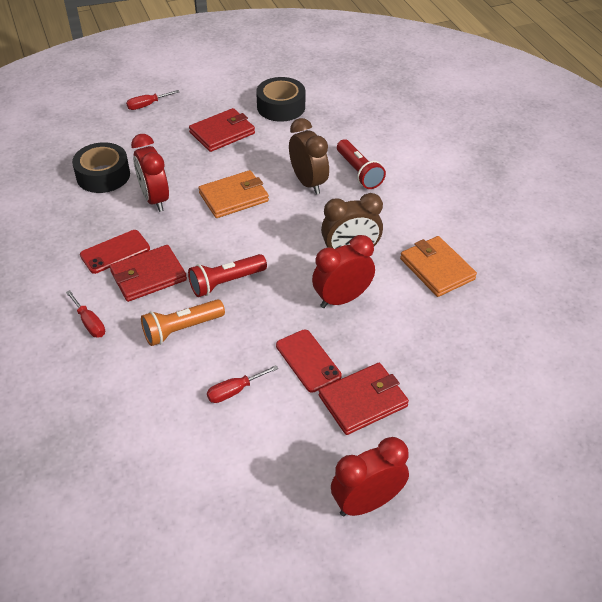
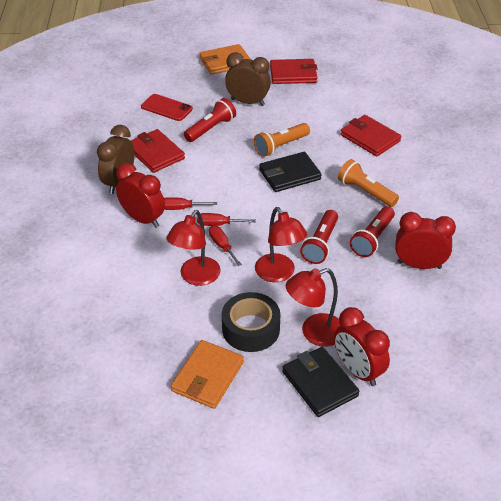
black tape: 2 -> 1
black wallet: 0 -> 2
orange flashlight: 1 -> 2
red flashlight: 2 -> 3
red lamp: 0 -> 3
red phone: 2 -> 1

